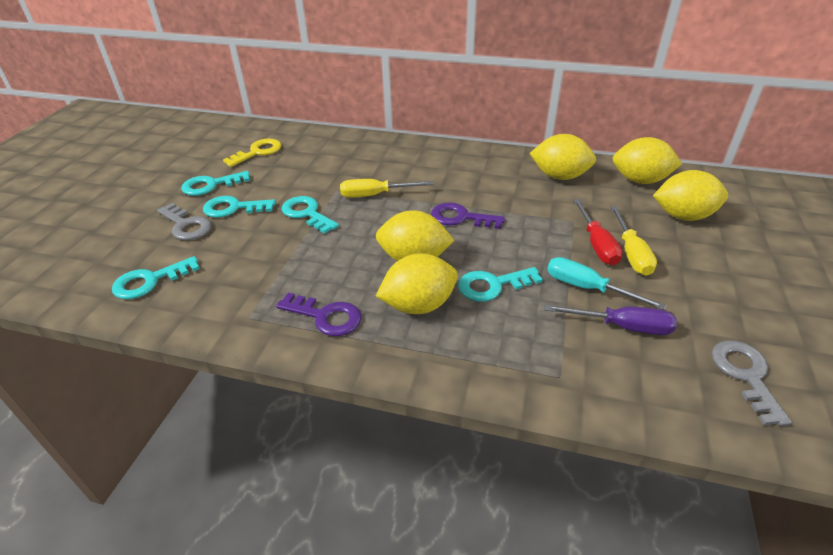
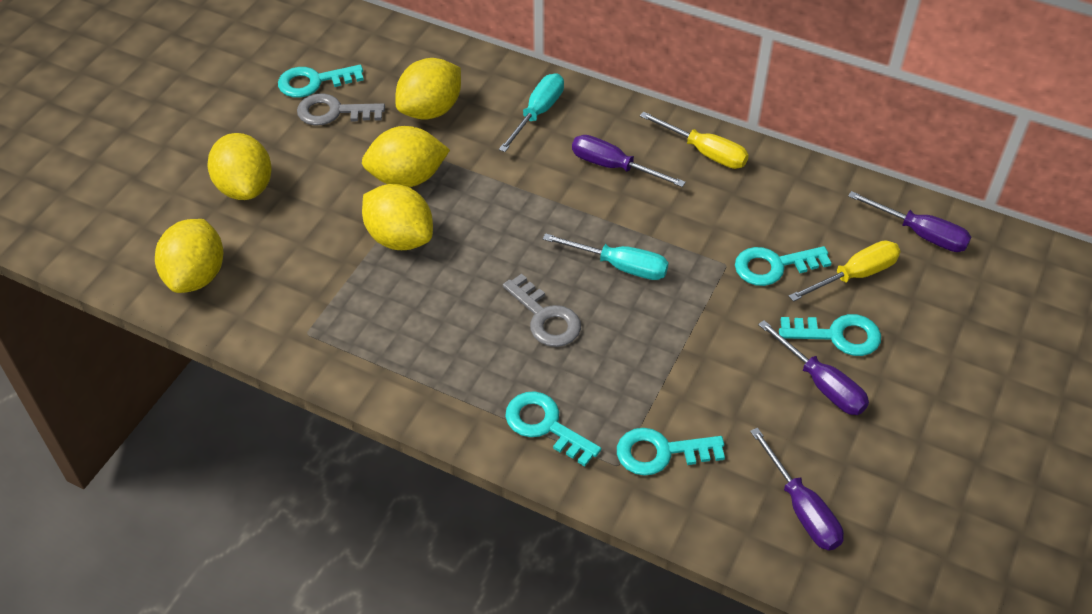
purple key: 2 -> 0
purple screwdriver: 1 -> 4
red screwdriver: 1 -> 0
turquoise screwdriver: 1 -> 2
yellow key: 1 -> 0

